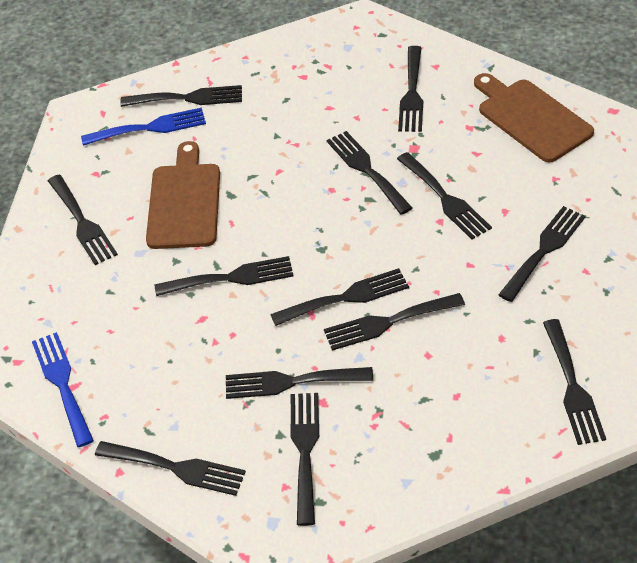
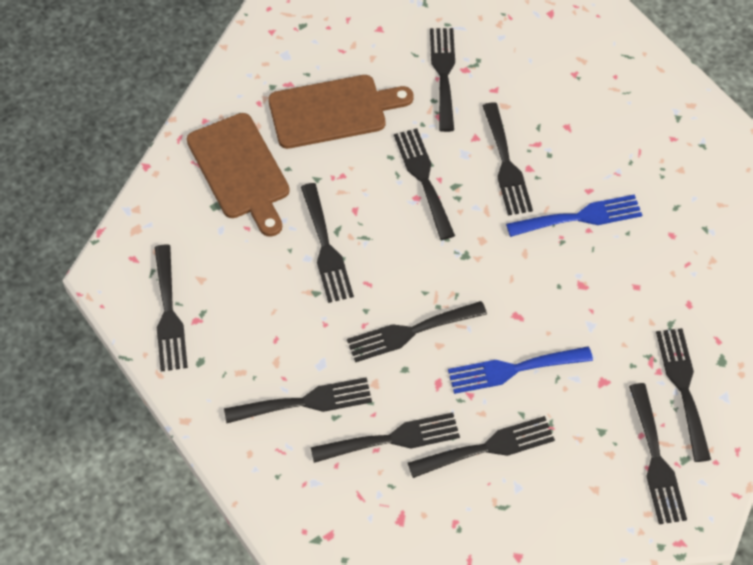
black fork: 13 -> 11

